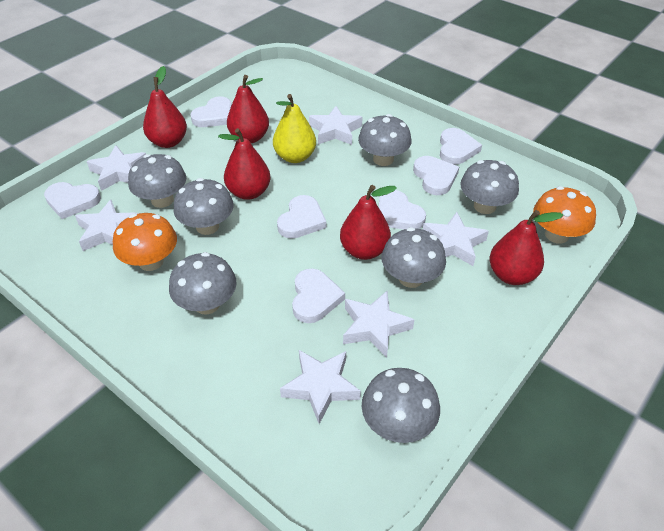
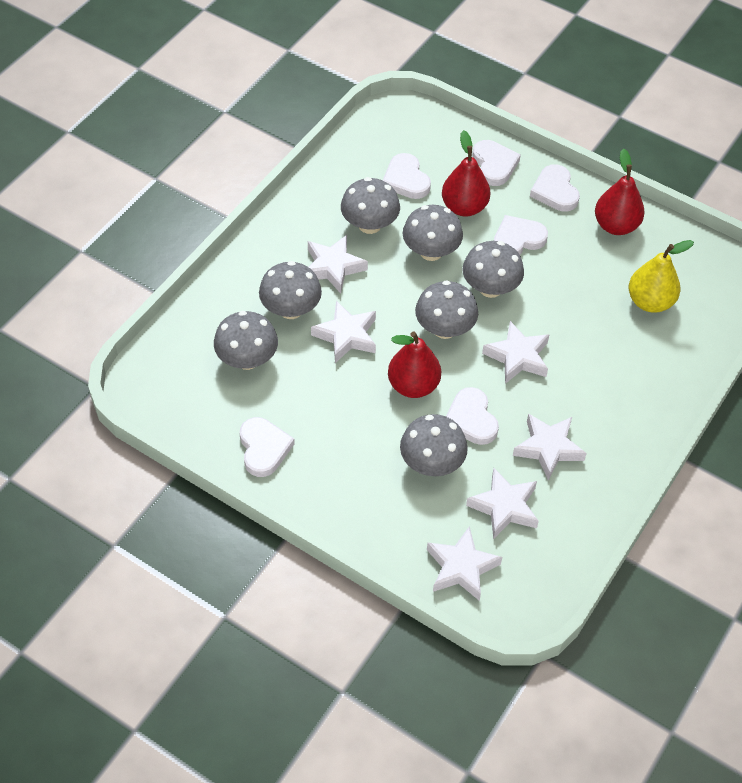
orange mushroom: 2 -> 0
red pear: 5 -> 3
white heart: 7 -> 6

